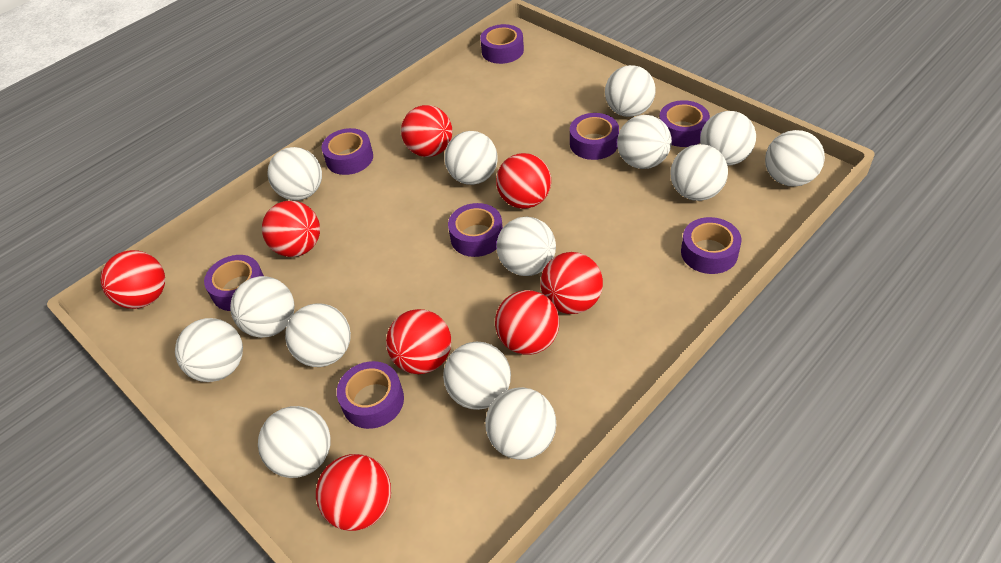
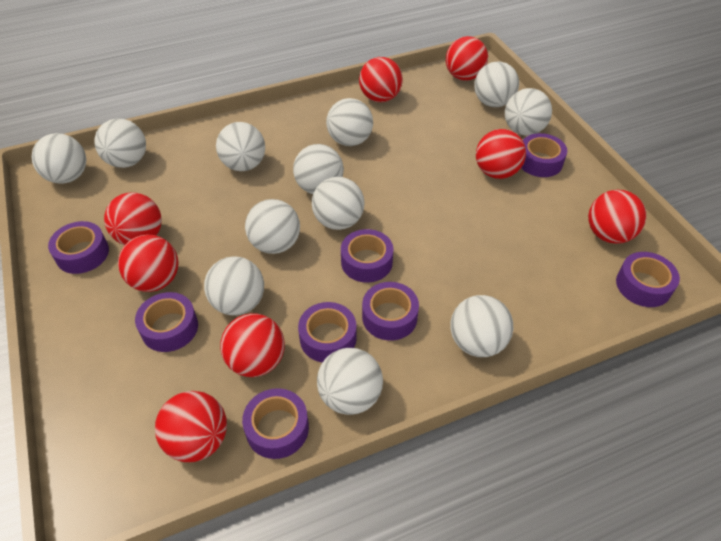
white ball: 14 -> 12

